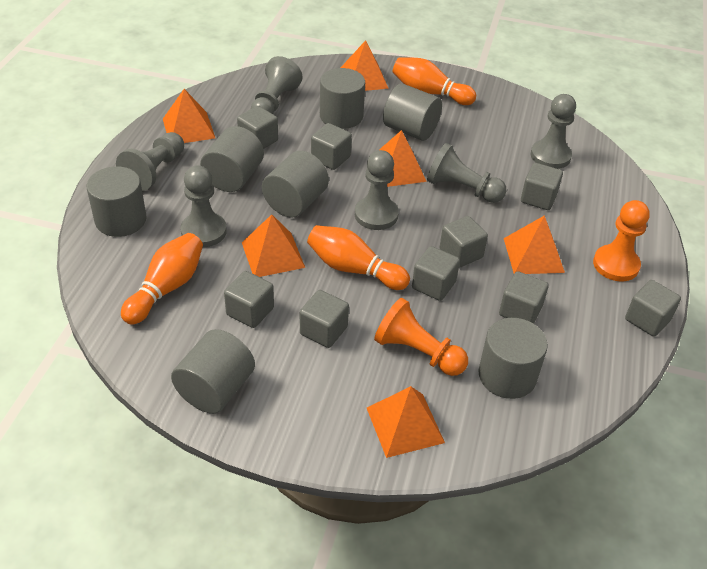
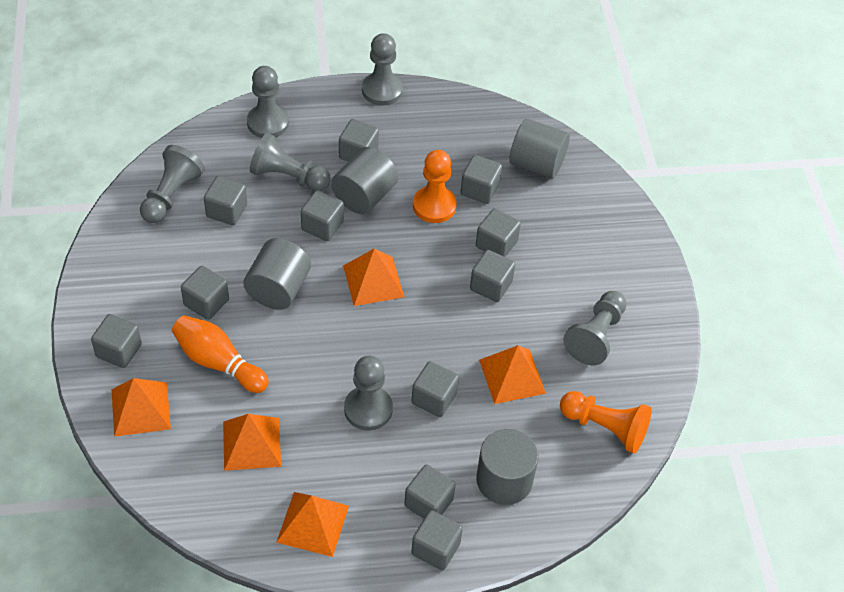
grey cube: 9 -> 11
grey cylinder: 7 -> 4
orange bowling pin: 3 -> 1
orange pyramid: 6 -> 5

